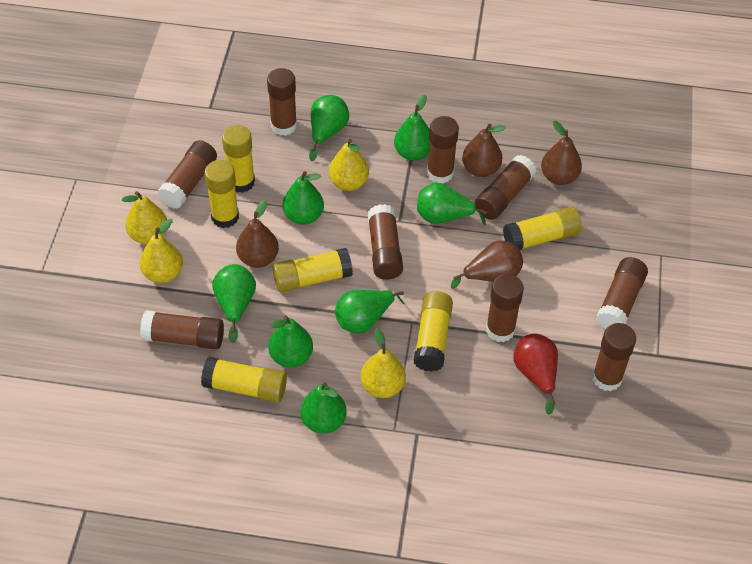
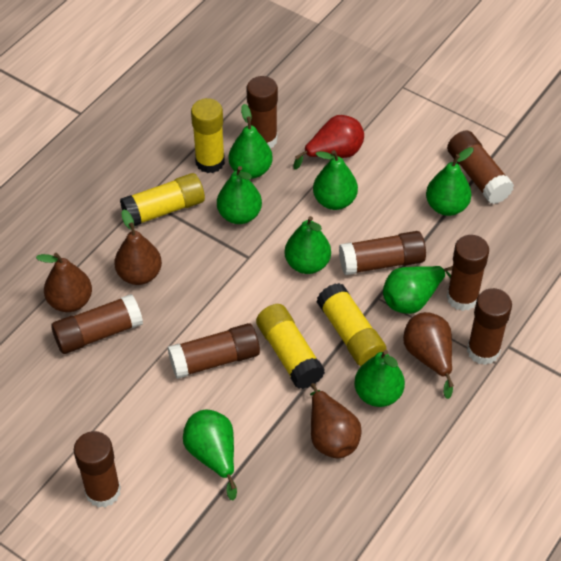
brown glue stick: 9 -> 8
yellow glue stick: 6 -> 4
yellow pear: 4 -> 0

